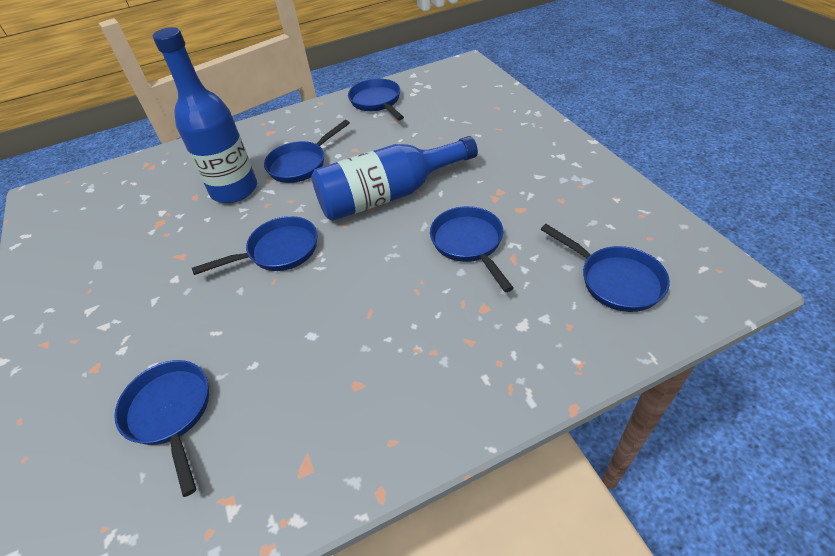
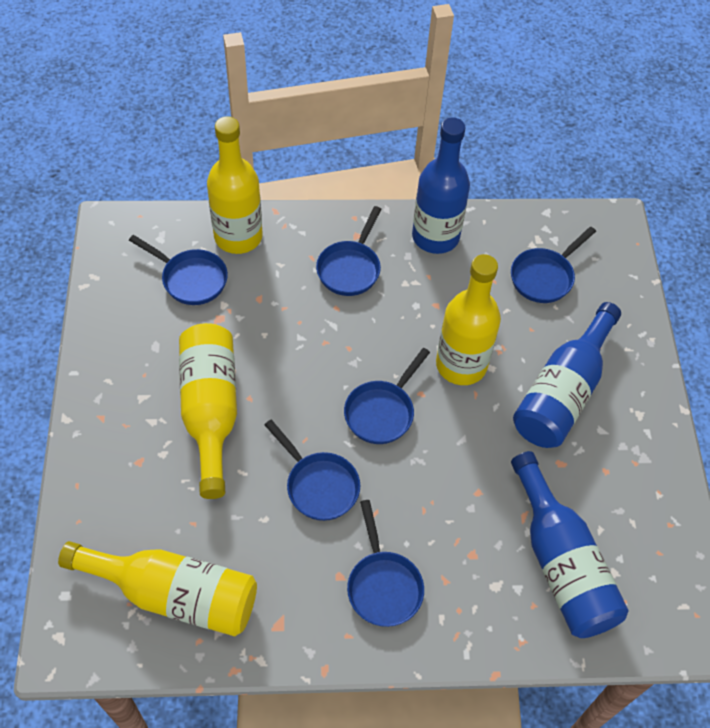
blue bottle: 2 -> 3
yellow bottle: 0 -> 4

